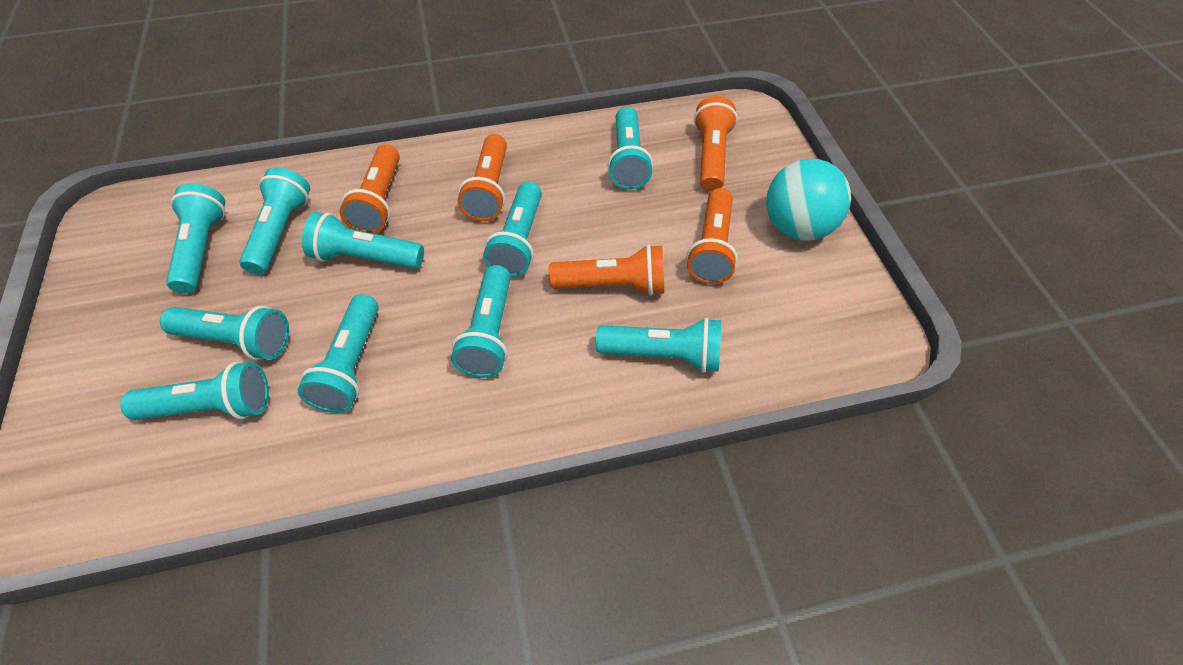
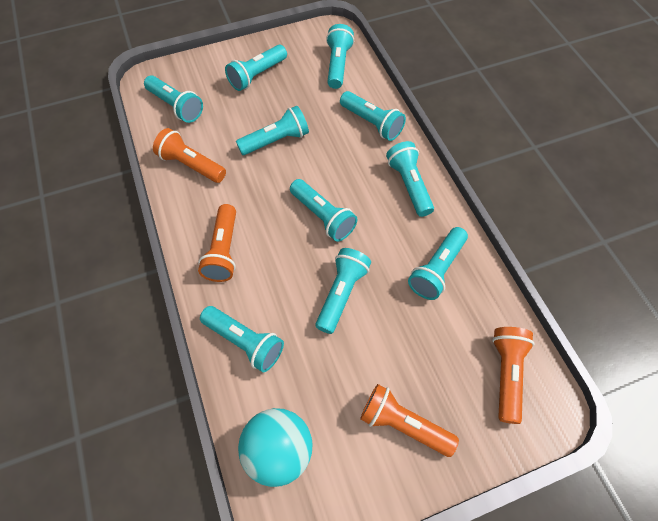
orange flashlight: 5 -> 4

